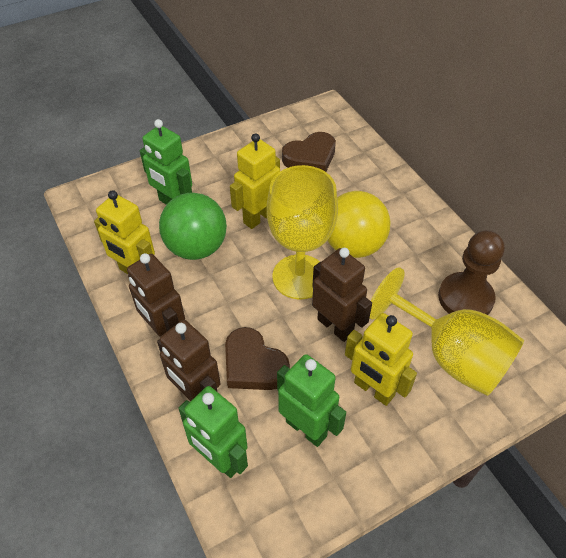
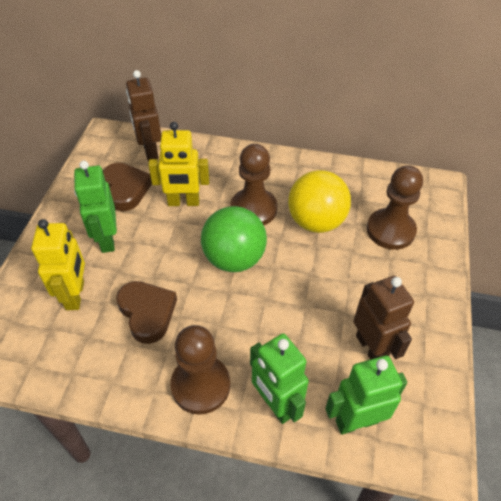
brown pawn: 1 -> 3
brown robot: 3 -> 2
yellow goblet: 2 -> 0
yellow robot: 3 -> 2

